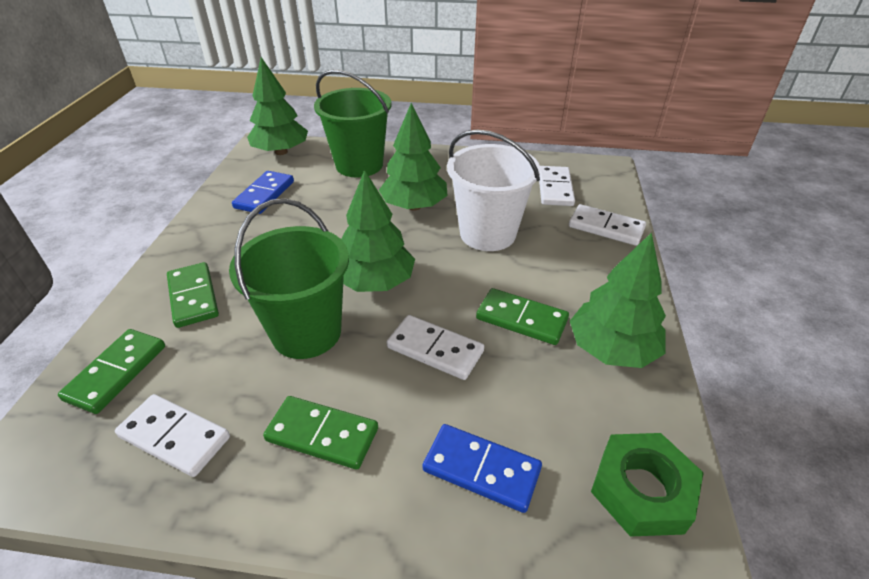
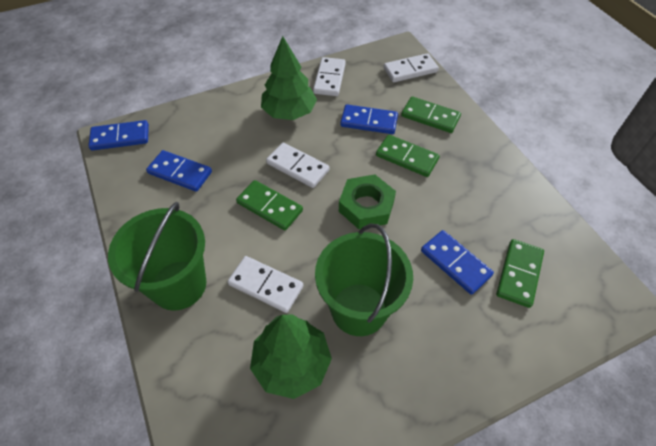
blue domino: 2 -> 4
green tree: 4 -> 2
white bucket: 1 -> 0

